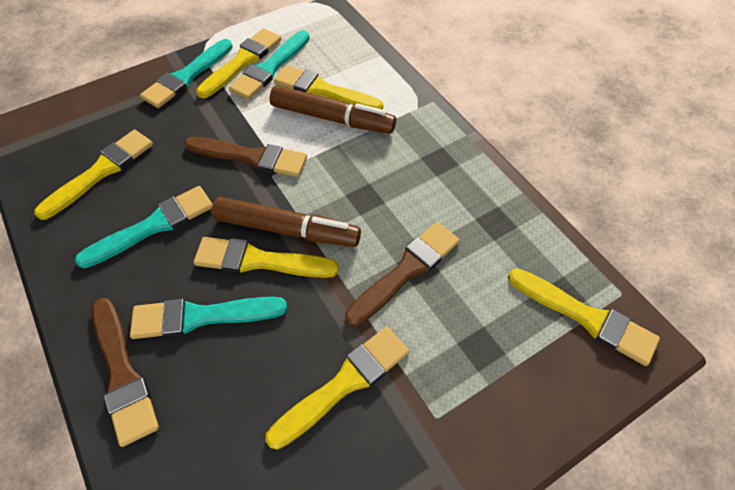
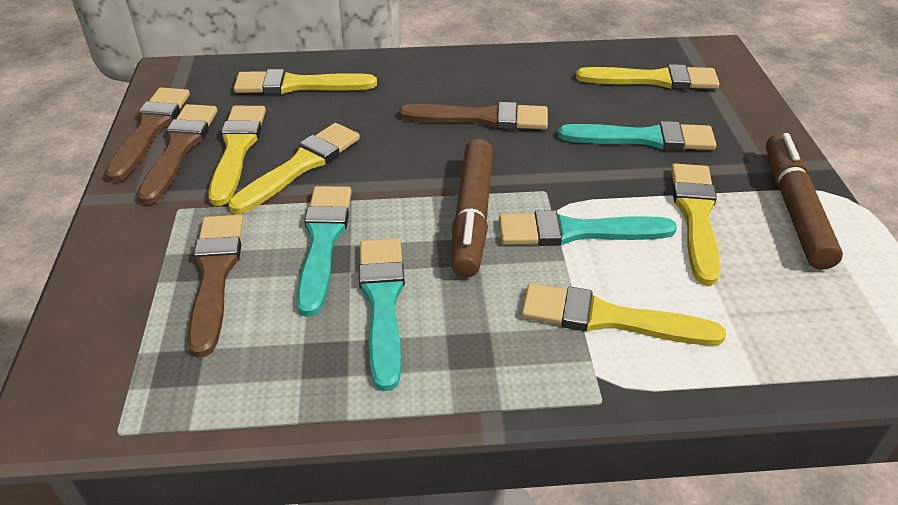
brown brush: 3 -> 4

